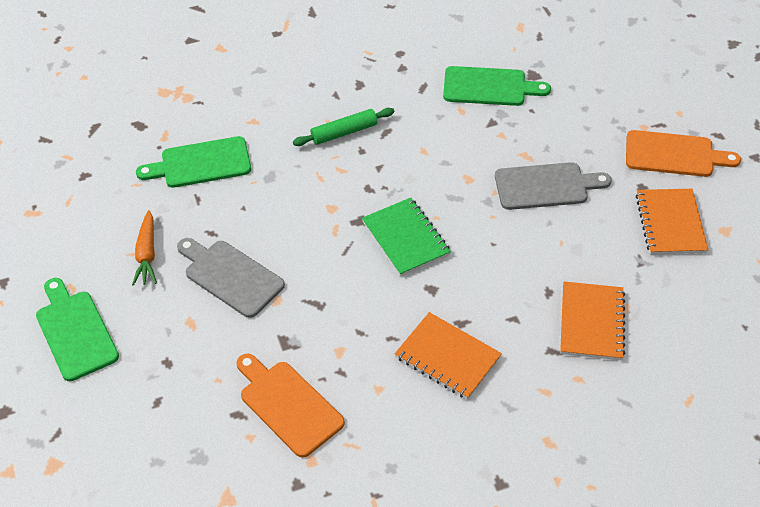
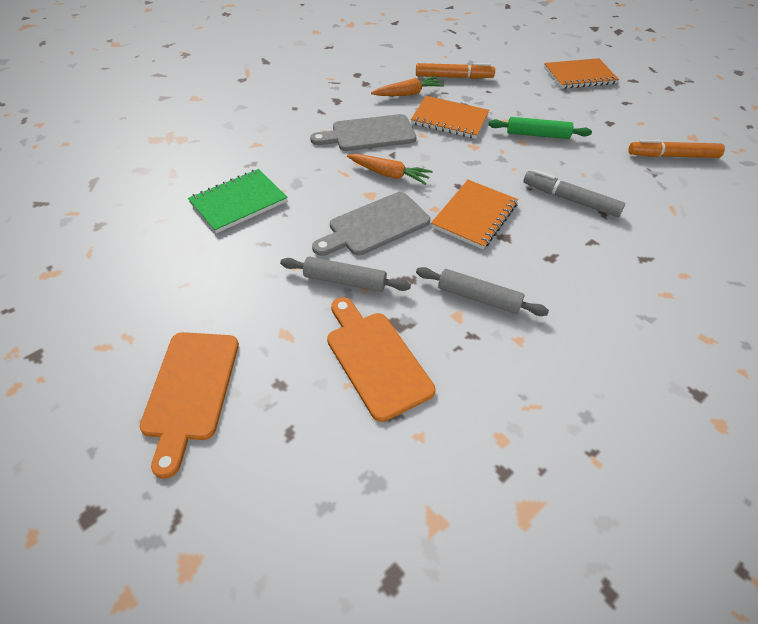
green cutting board: 3 -> 0
grey marker: 0 -> 1
grey rolling pin: 0 -> 2
orange carrot: 1 -> 2
orange marker: 0 -> 2

